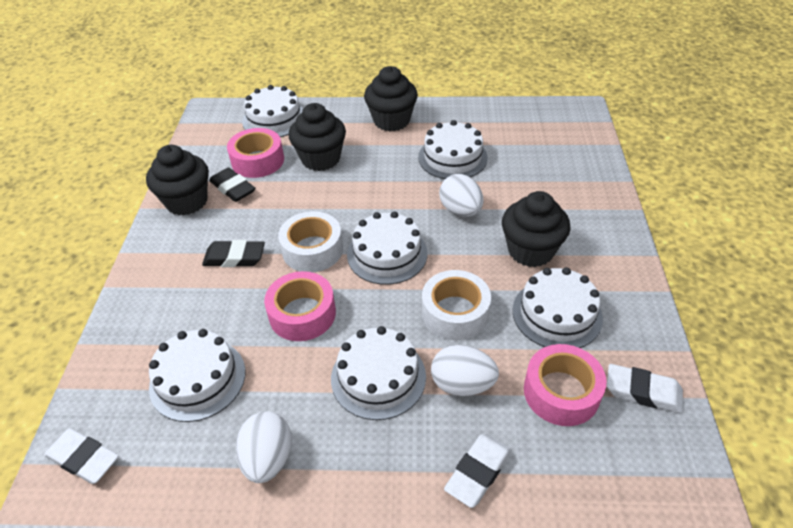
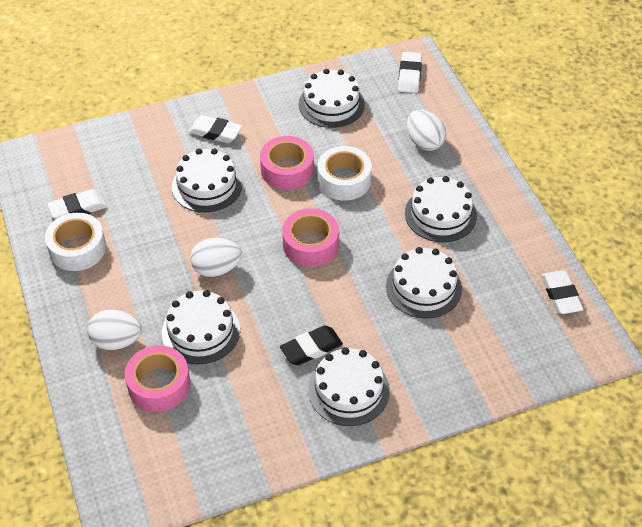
black cupcake: 4 -> 0
black eraser: 2 -> 1
white eraser: 3 -> 4

